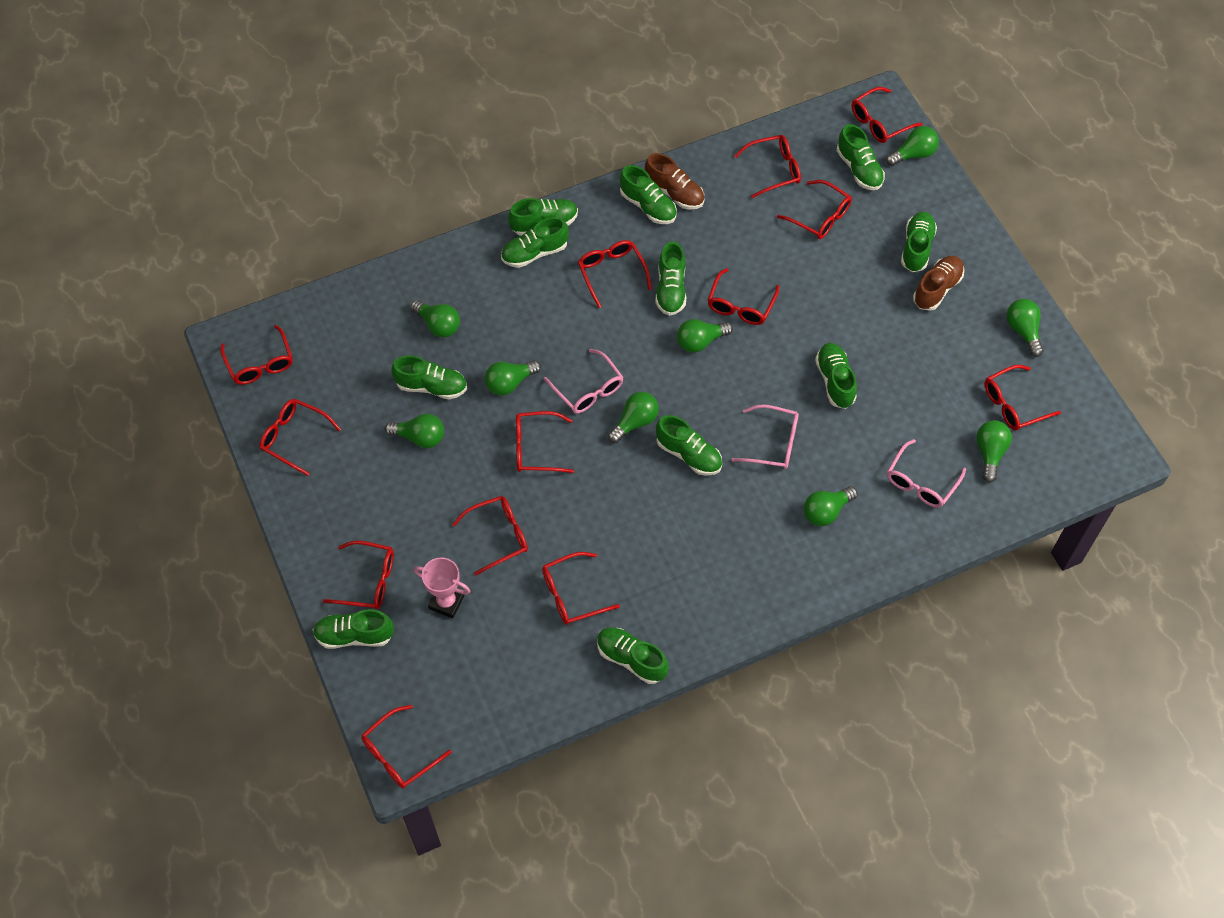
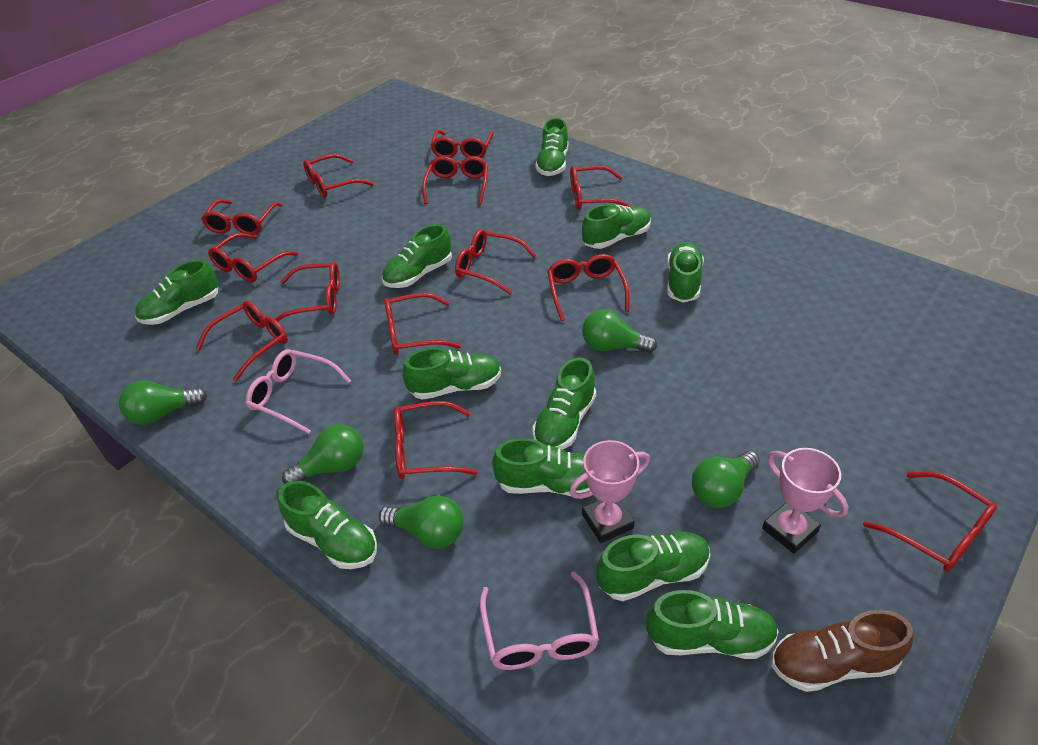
brown shoe: 2 -> 1
green light bulb: 9 -> 5
pink glasses: 3 -> 2
pink trophy: 1 -> 2

